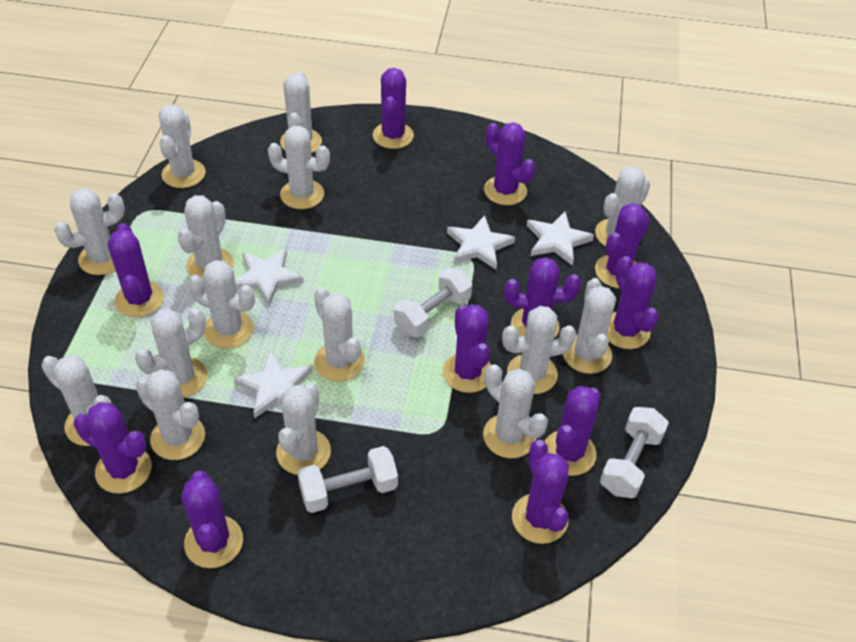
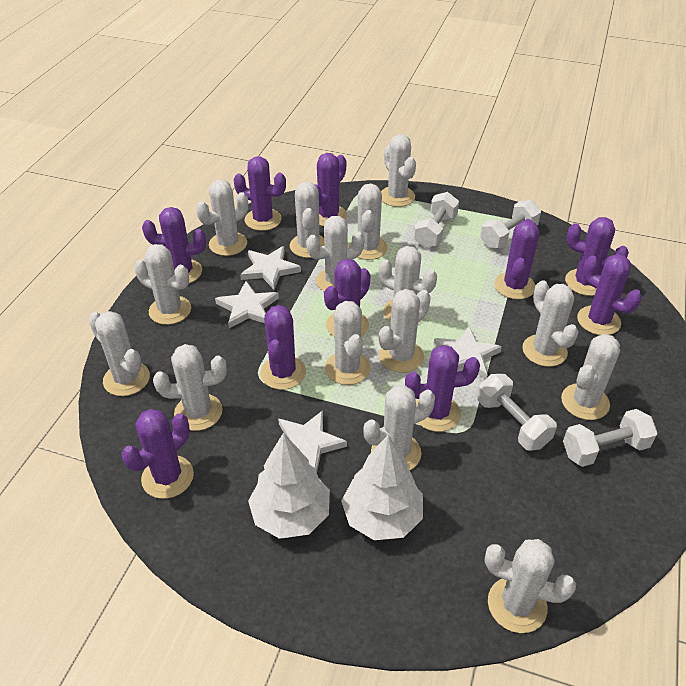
purple cactus: 11 -> 10
white dumbbell: 3 -> 4
white tree: 0 -> 2

